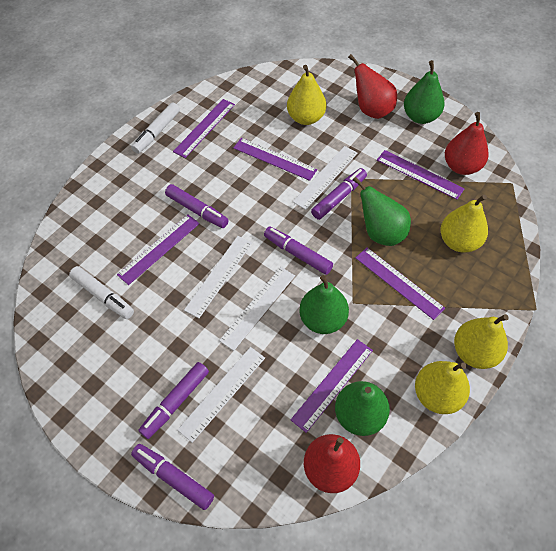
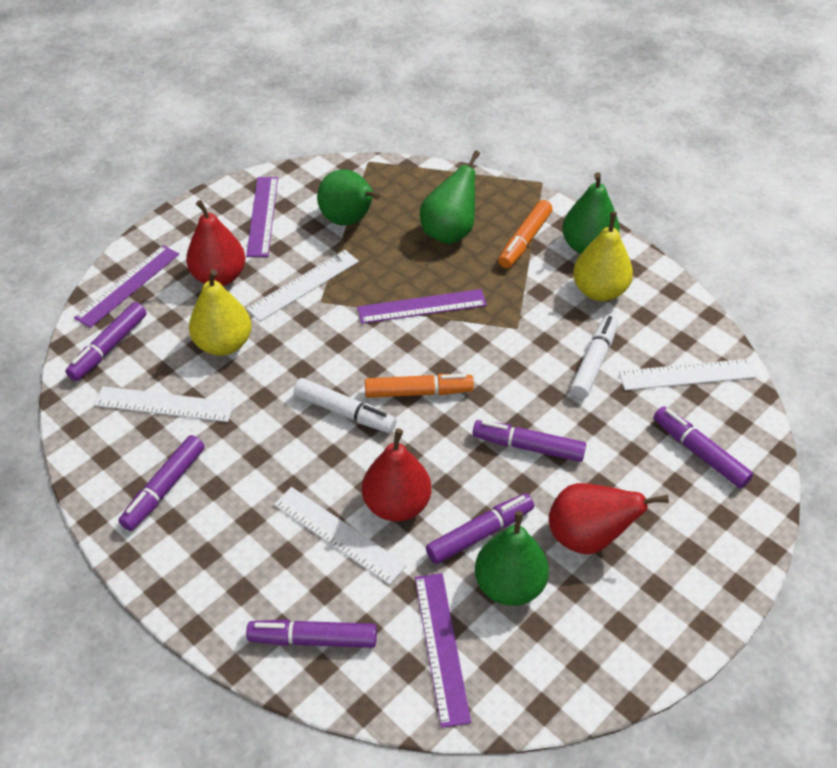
orange marker: 0 -> 2
purple marker: 5 -> 6
purple ruler: 6 -> 4
yellow pear: 4 -> 2

